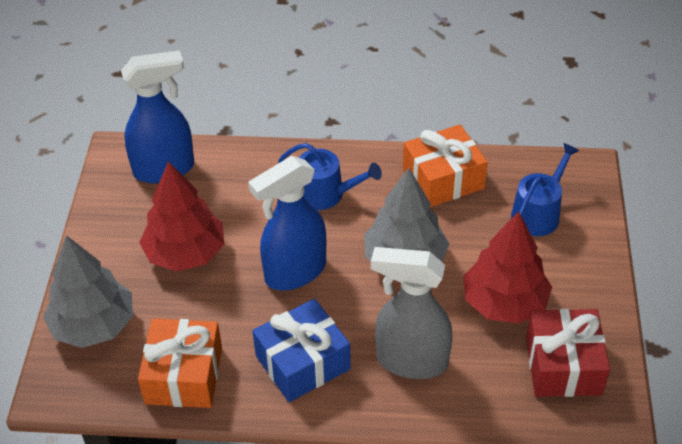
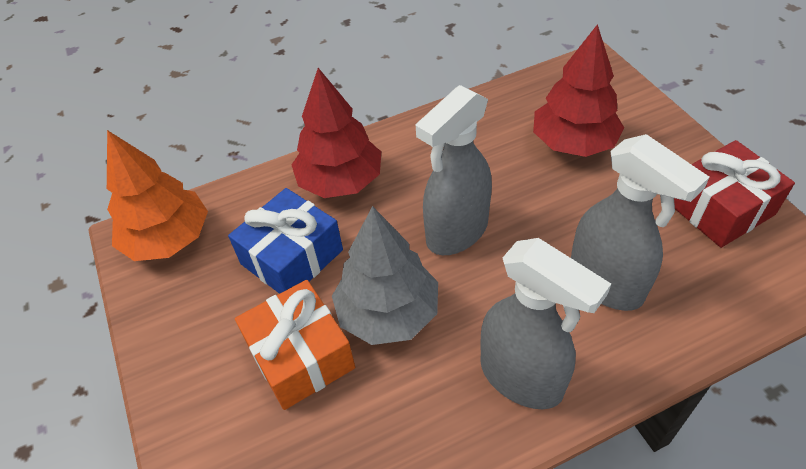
blue spray bottle: 2 -> 0
blue watering can: 2 -> 0
grey spray bottle: 1 -> 3
grey tree: 2 -> 1
orange gift: 2 -> 1
orange tree: 0 -> 1

